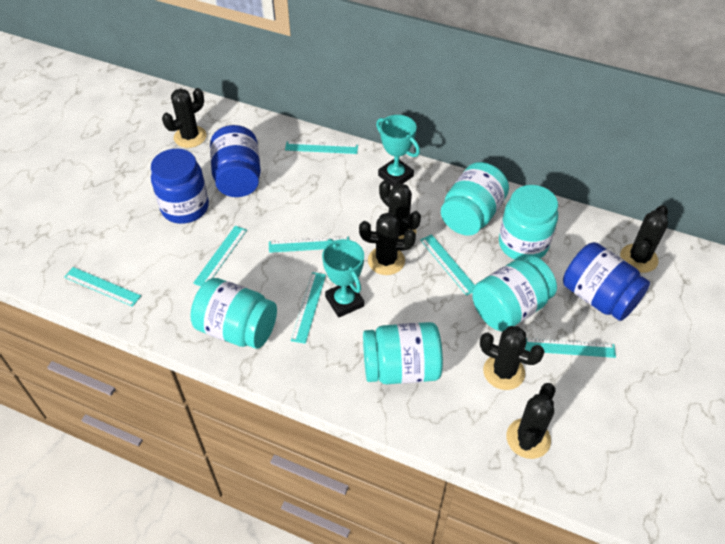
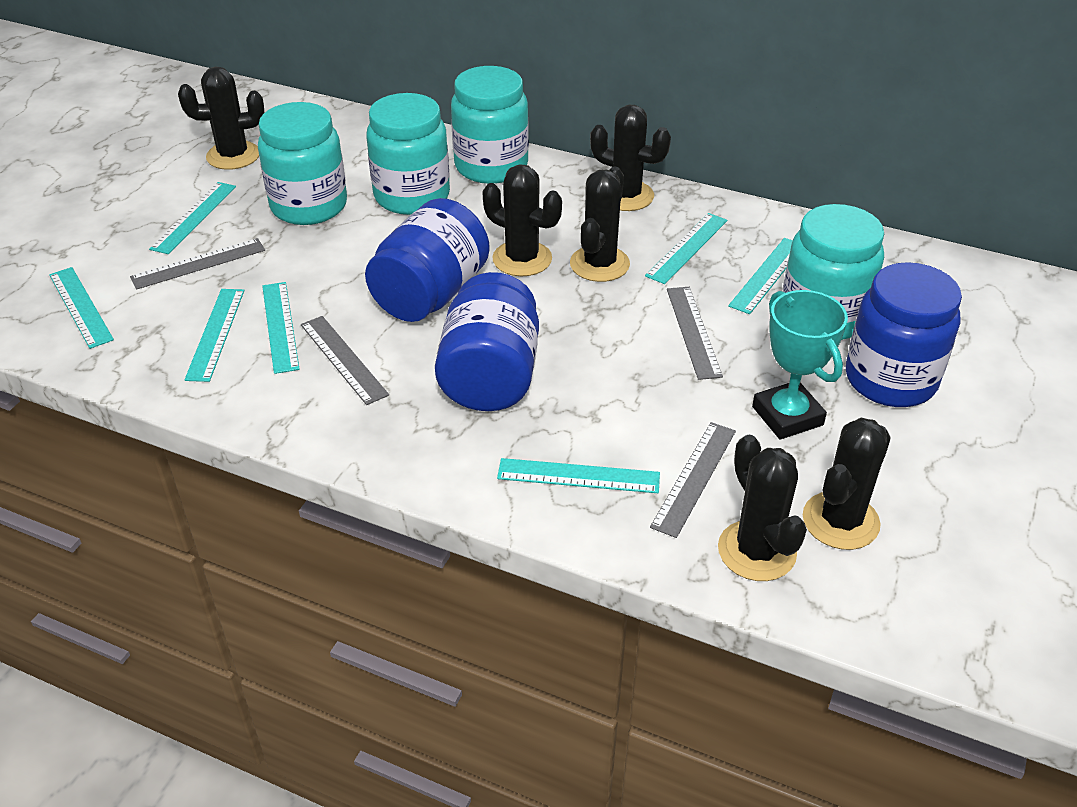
grey ruler: 0 -> 4
turquoise jar: 5 -> 4
turquoise trophy: 2 -> 1

